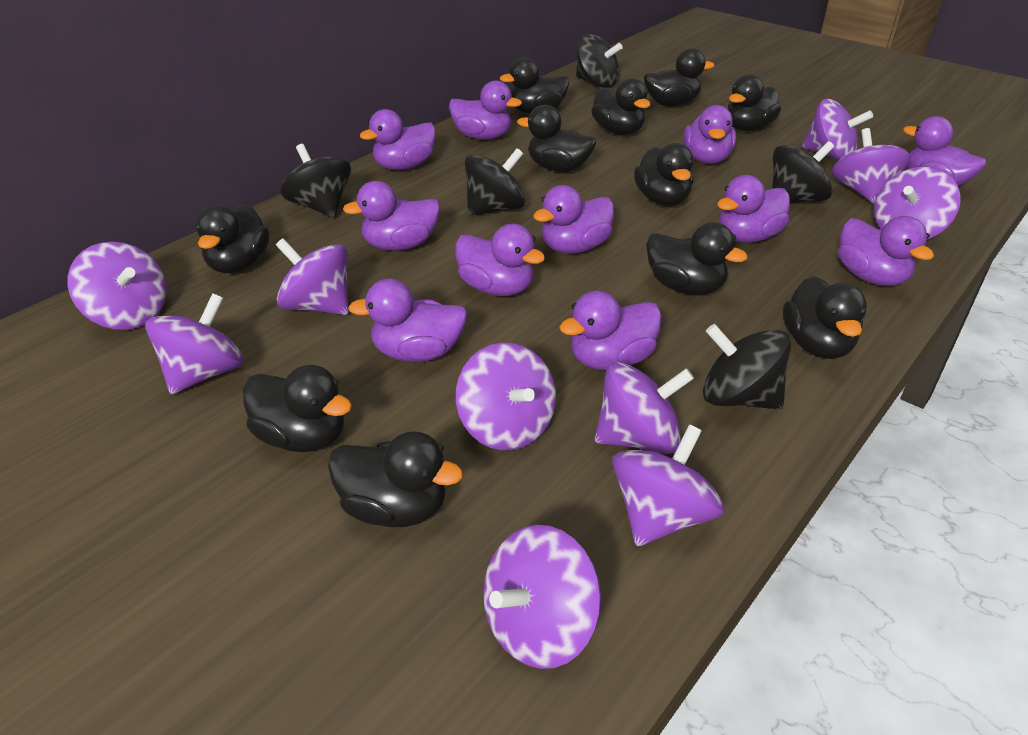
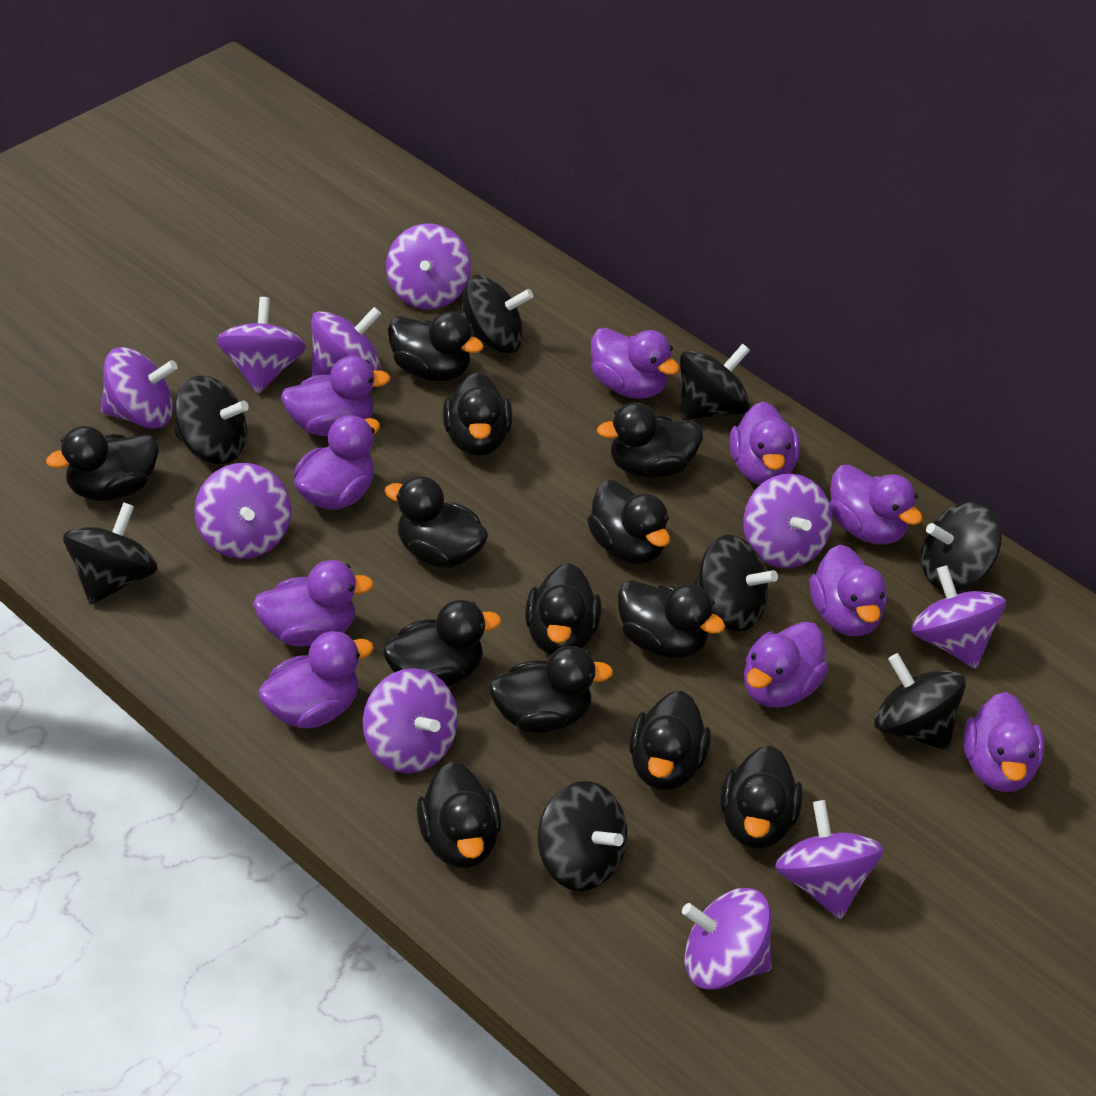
black duck: 11 -> 13
black spinning top: 5 -> 8
purple duck: 11 -> 10

